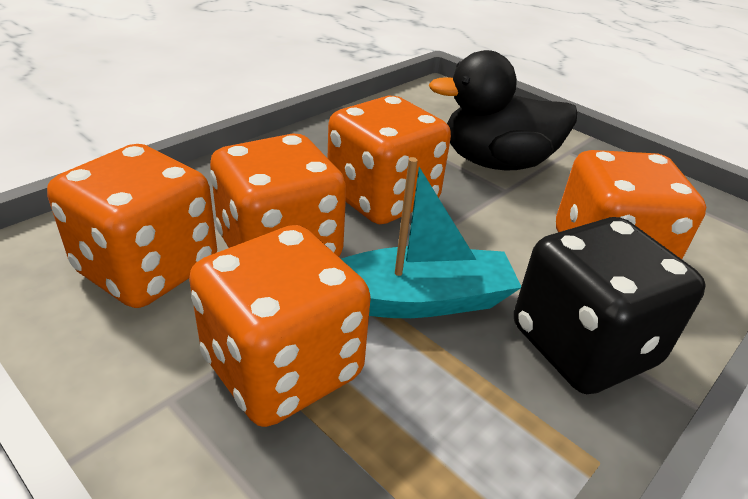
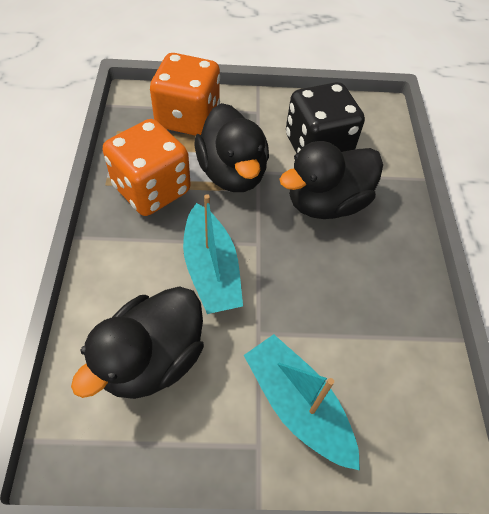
black duck: 1 -> 3
orange dice: 5 -> 2
turquoise boat: 1 -> 2

